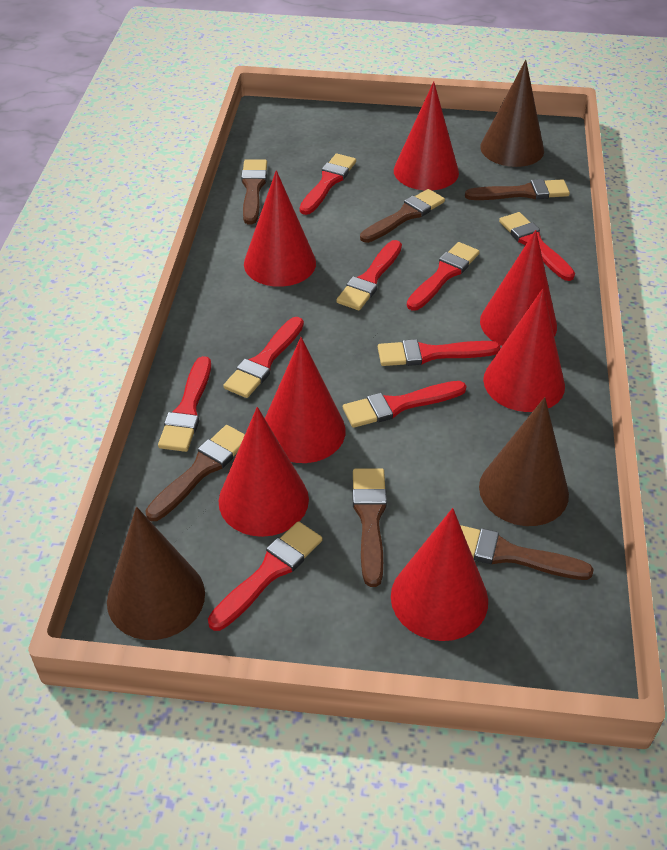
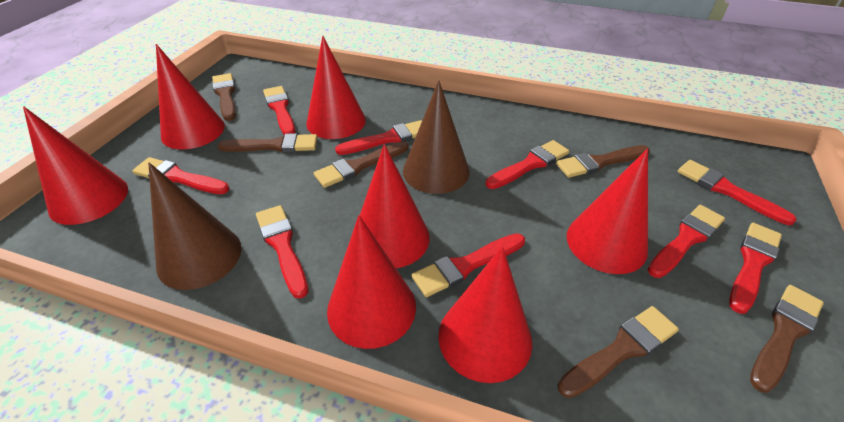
brown cone: 3 -> 2

